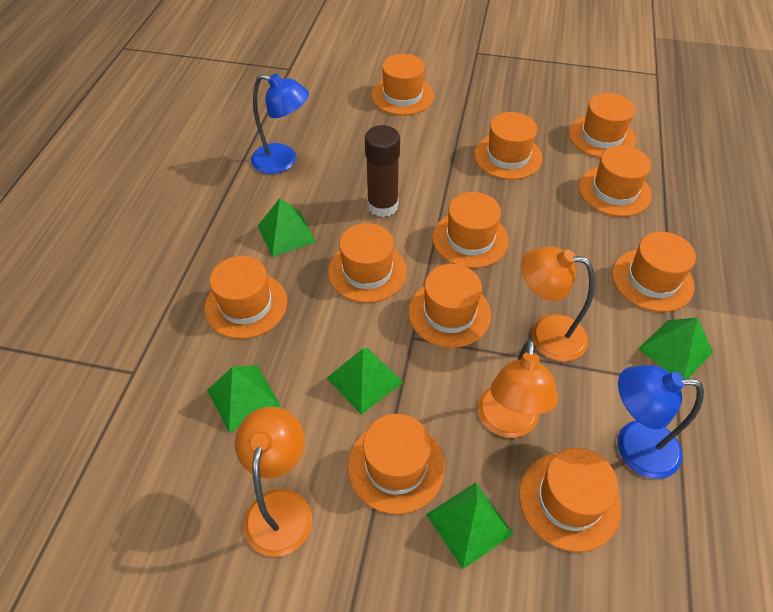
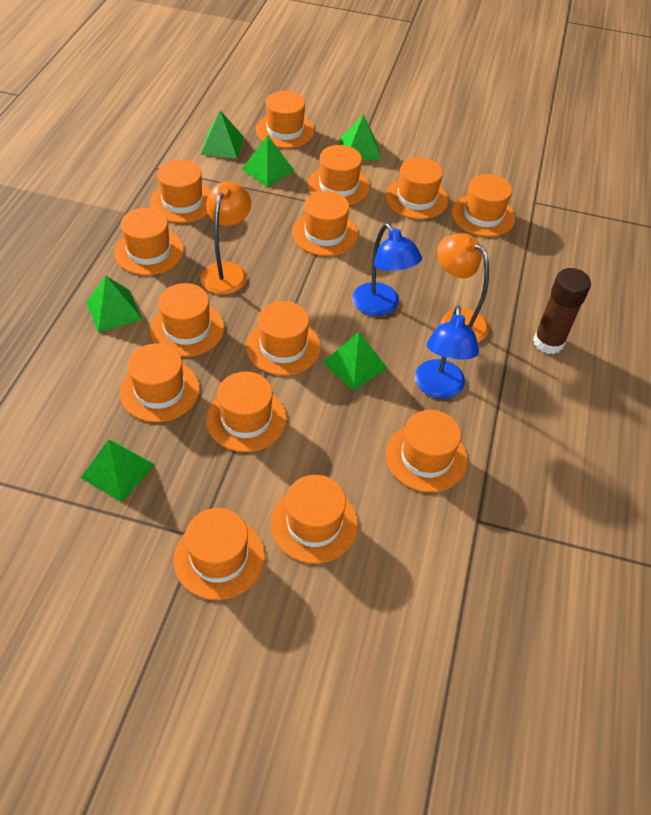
green pyramid: 5 -> 6
orange hat: 11 -> 14
orange lamp: 3 -> 2

